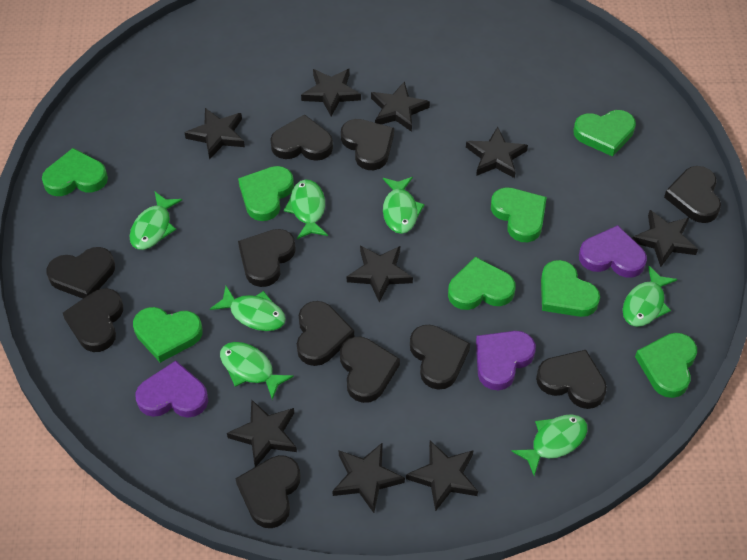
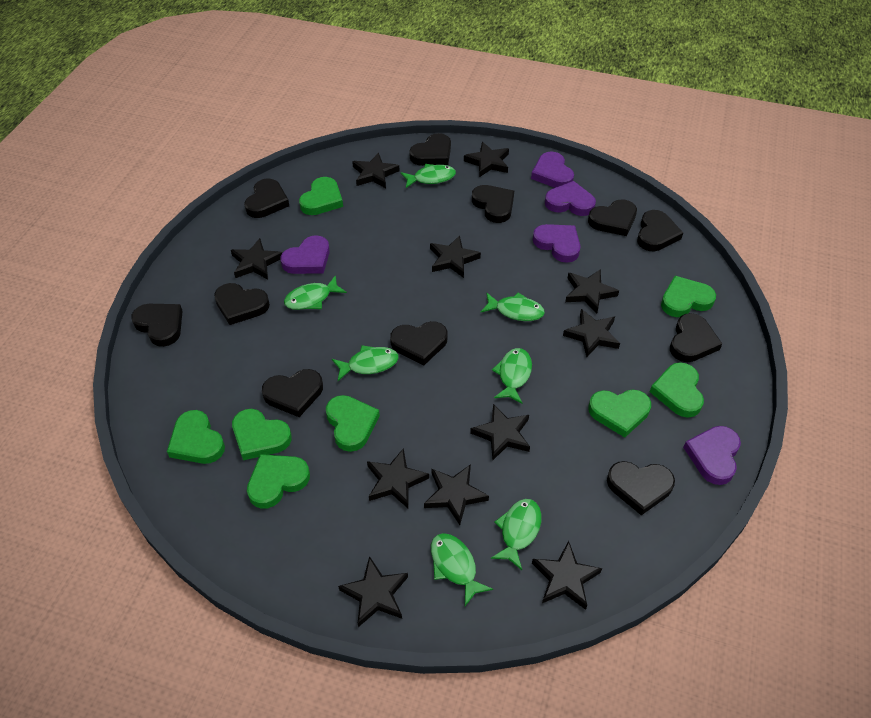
black star: 9 -> 11
purple heart: 3 -> 5

